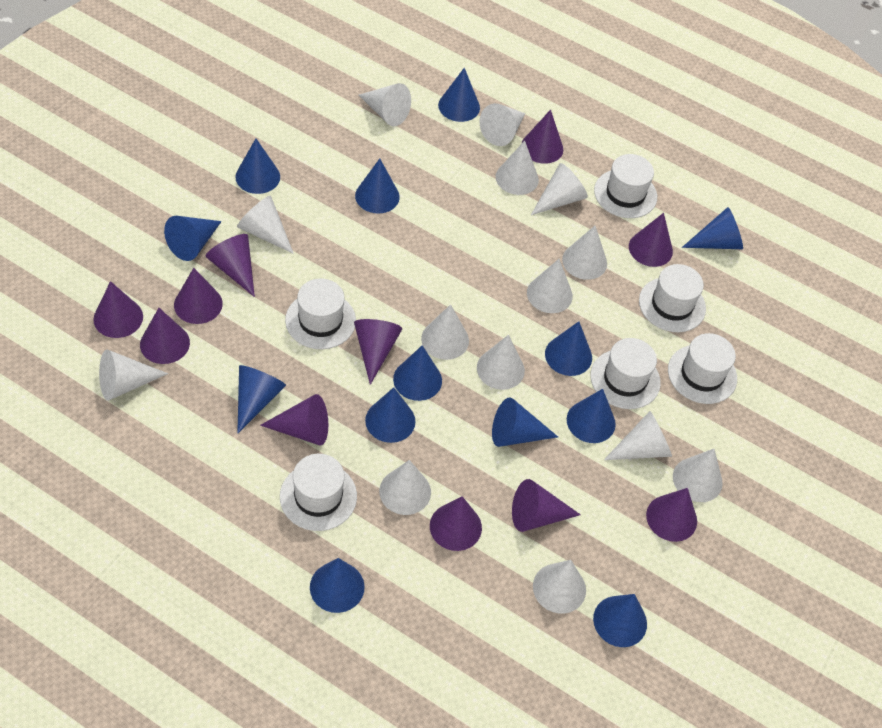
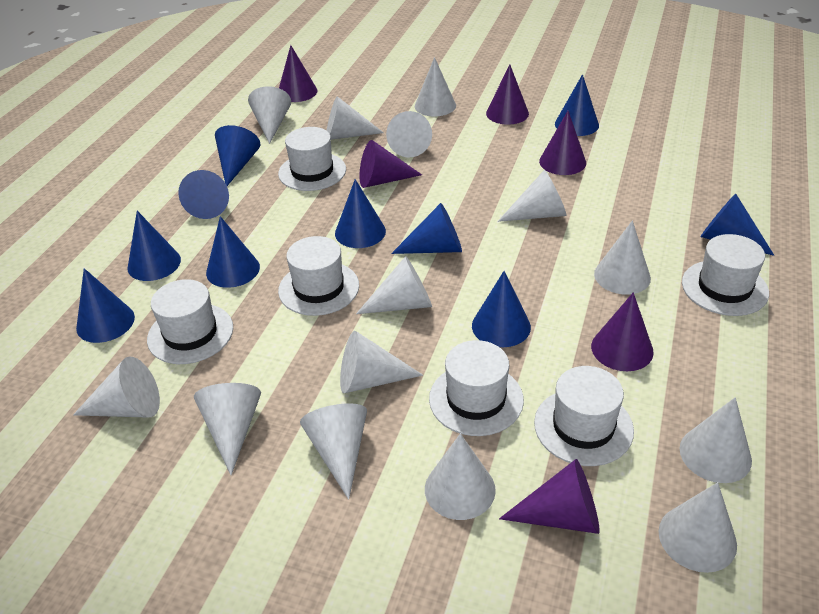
blue cone: 13 -> 10
purple cone: 11 -> 6

